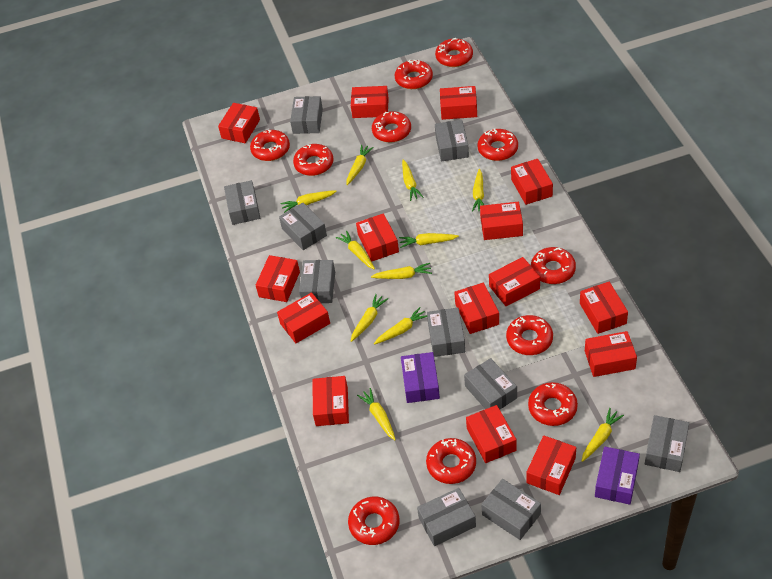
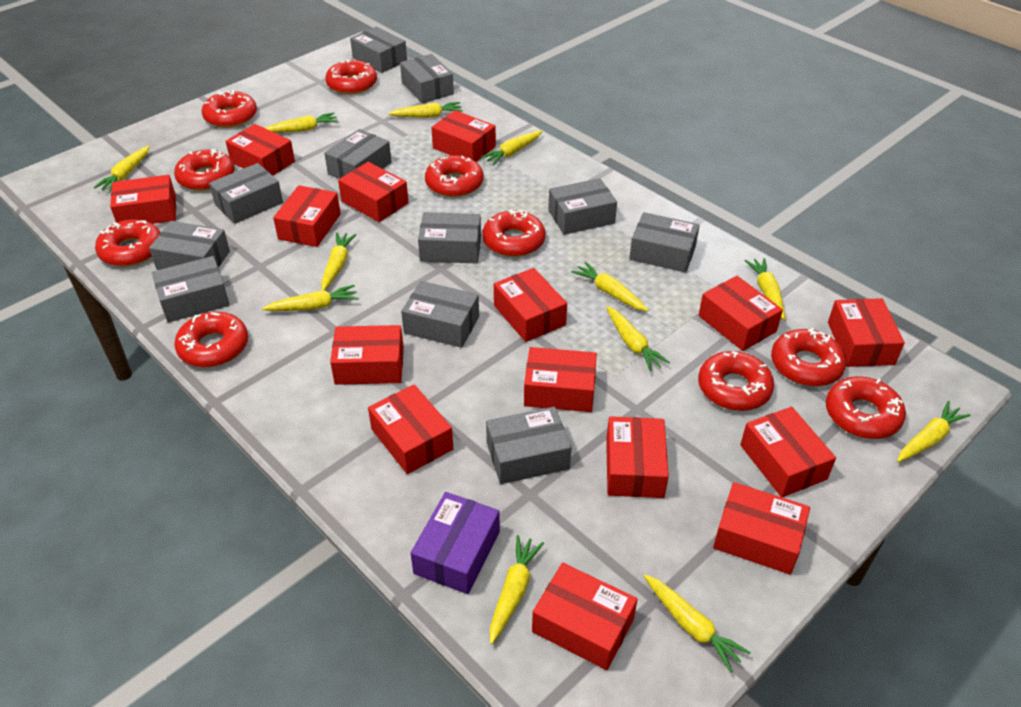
grey box: 10 -> 11
purple box: 2 -> 1
red donut: 11 -> 10
yellow carrot: 11 -> 12

